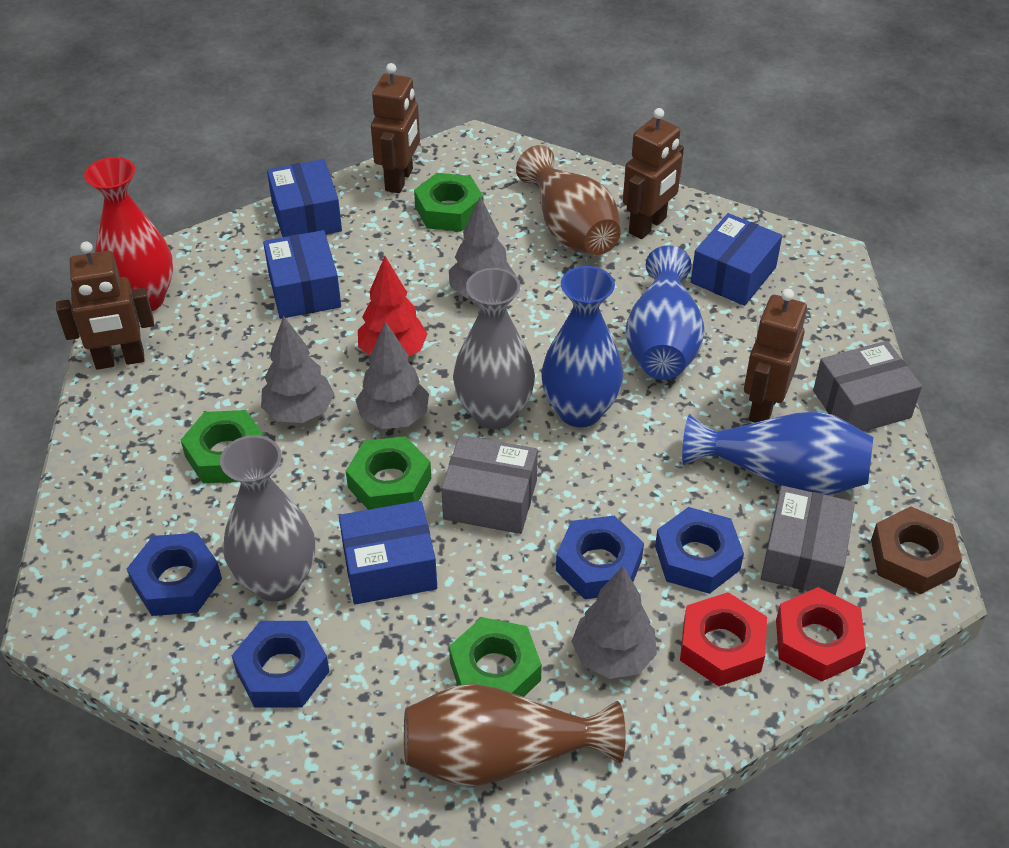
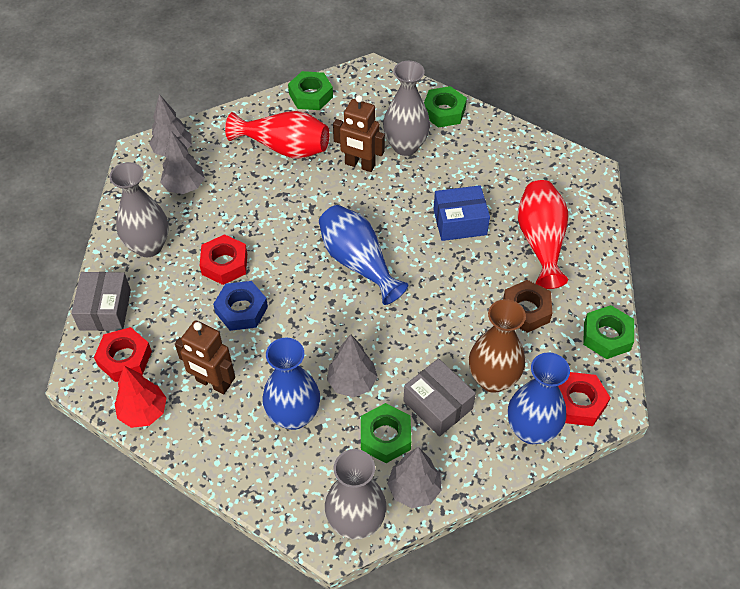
blue box: 4 -> 1
blue nut: 4 -> 1
brown robot: 4 -> 2
brown vase: 2 -> 1
grey box: 3 -> 2
grey vase: 2 -> 3
red nut: 2 -> 3
red vase: 1 -> 2

